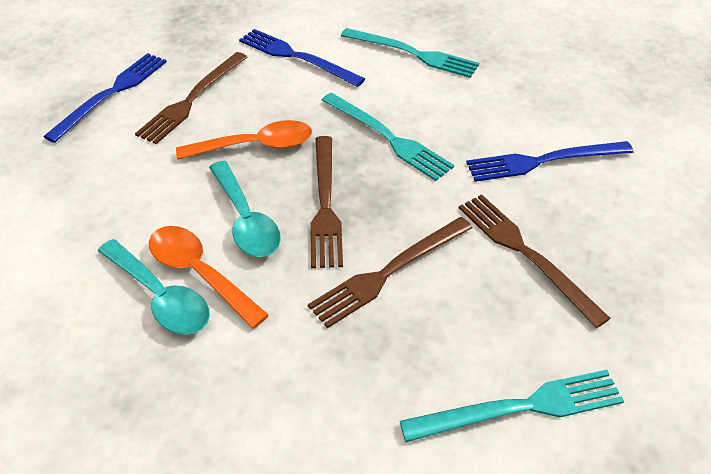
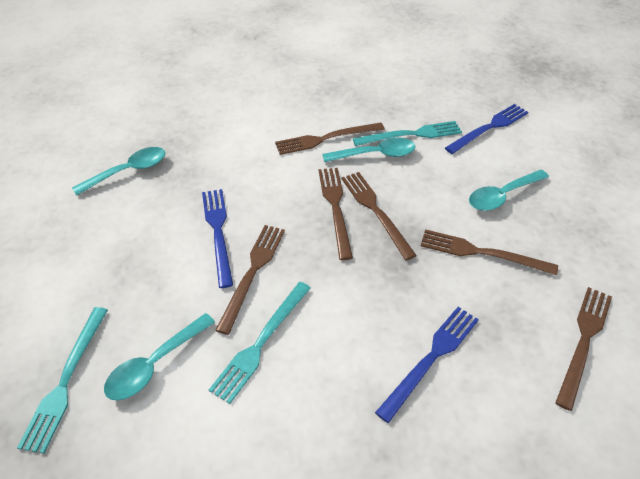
brown fork: 4 -> 6
orange spoon: 2 -> 0
turquoise spoon: 2 -> 4

